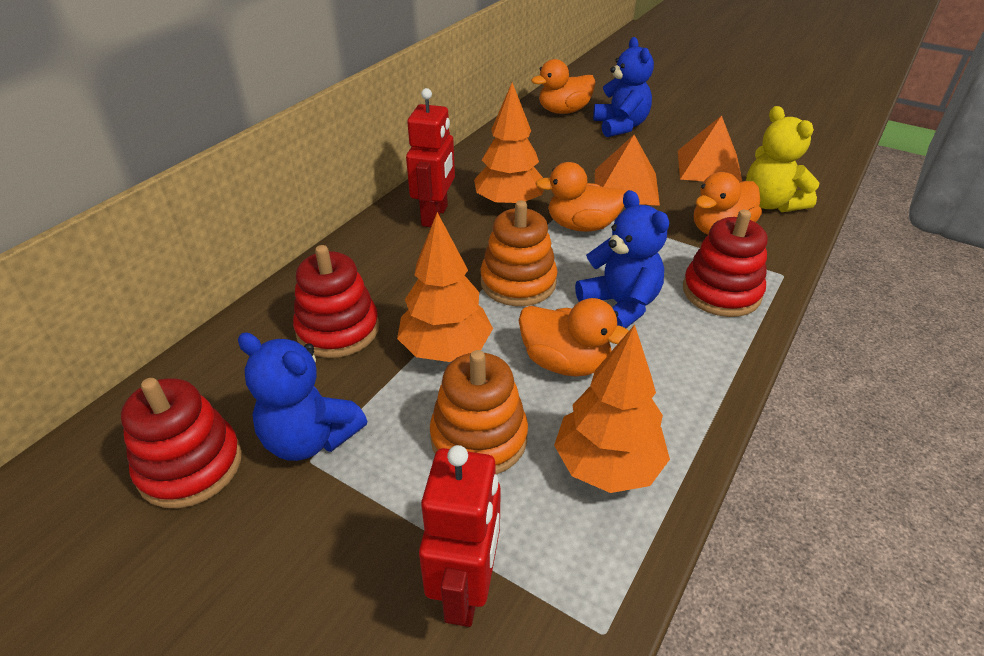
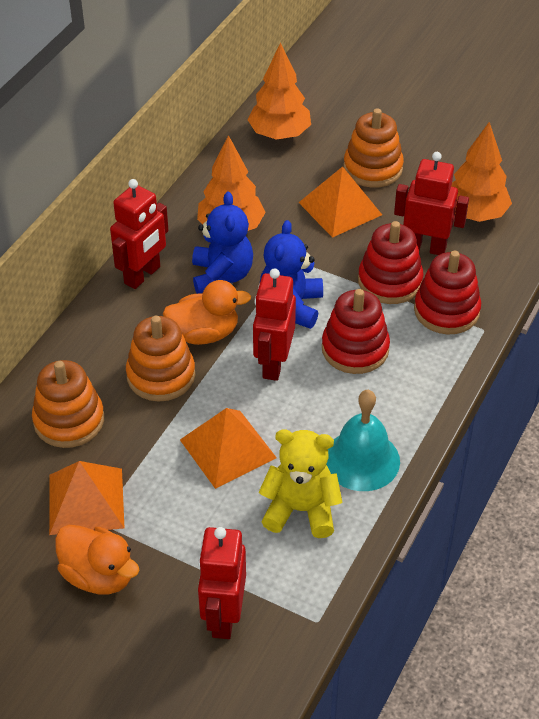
blue teddy bear: 3 -> 2
orange duck: 4 -> 2
orange pyramid: 2 -> 3
orange stacking toy: 2 -> 3
red robot: 2 -> 4
turquoise bell: 0 -> 1

